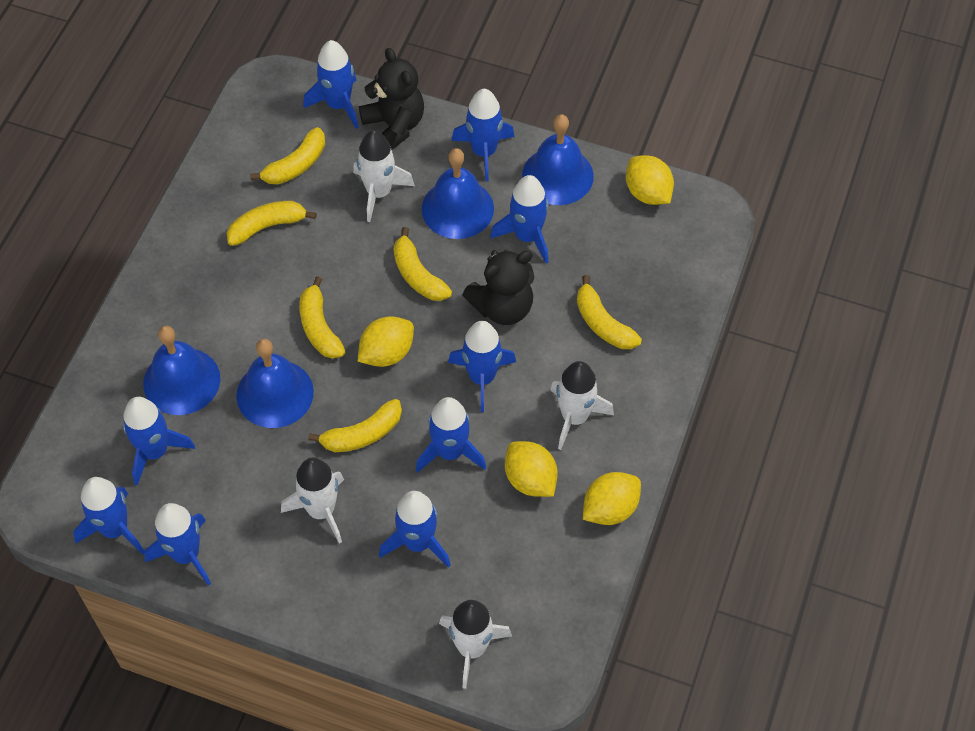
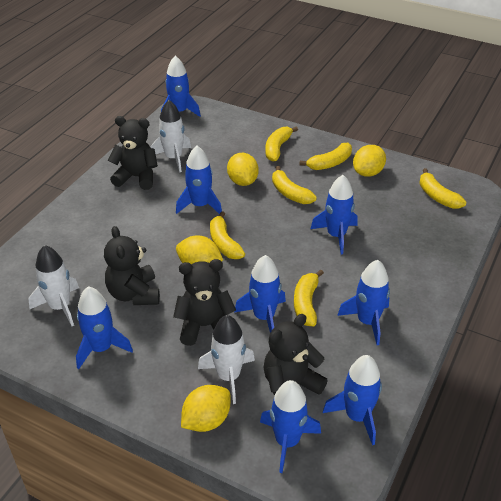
black teddy bear: 2 -> 4
blue bell: 4 -> 0
blue rocket: 9 -> 8
white rocket: 4 -> 3

